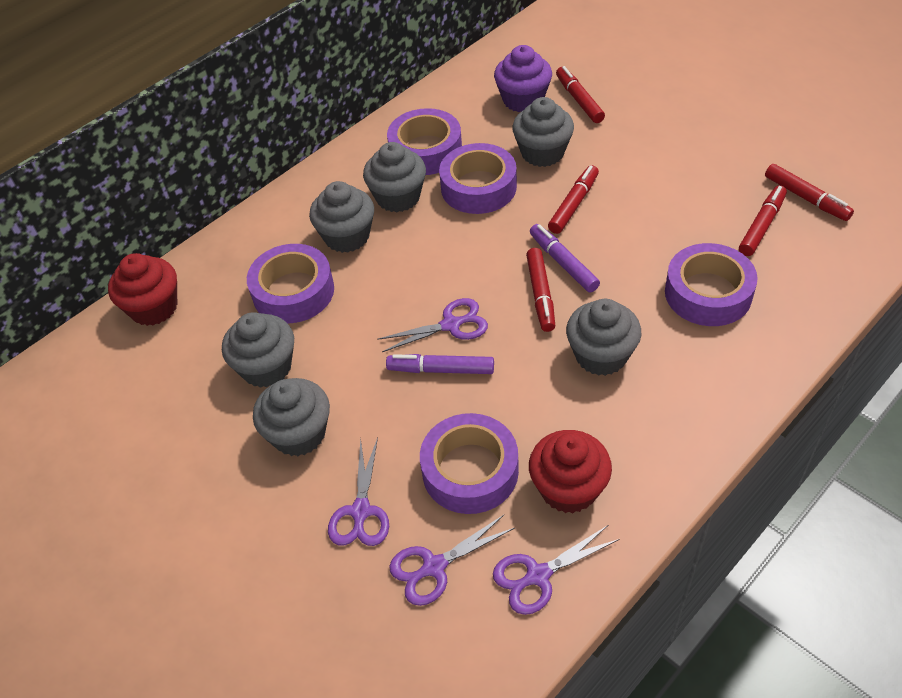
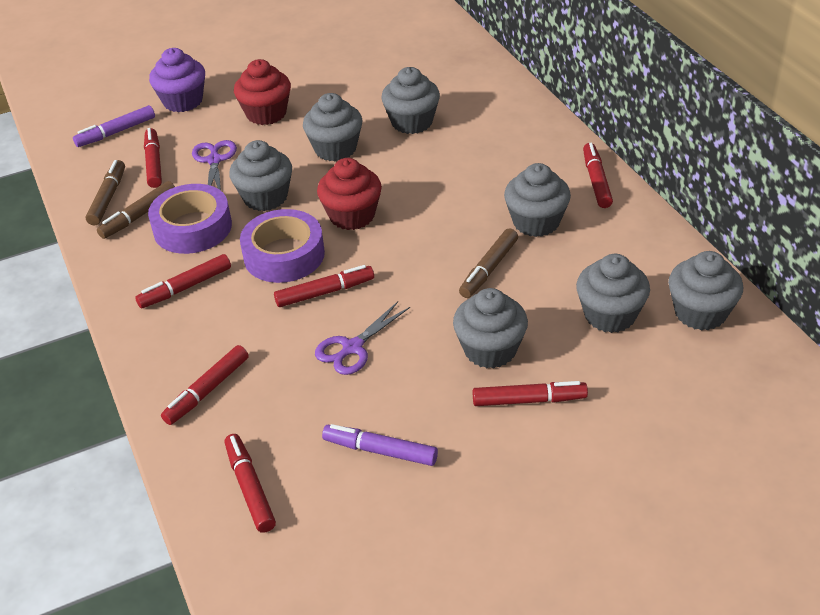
brown marker: 0 -> 3
grey cupcake: 6 -> 7
purple scissors: 4 -> 2
purple tape: 5 -> 2
red marker: 5 -> 7

